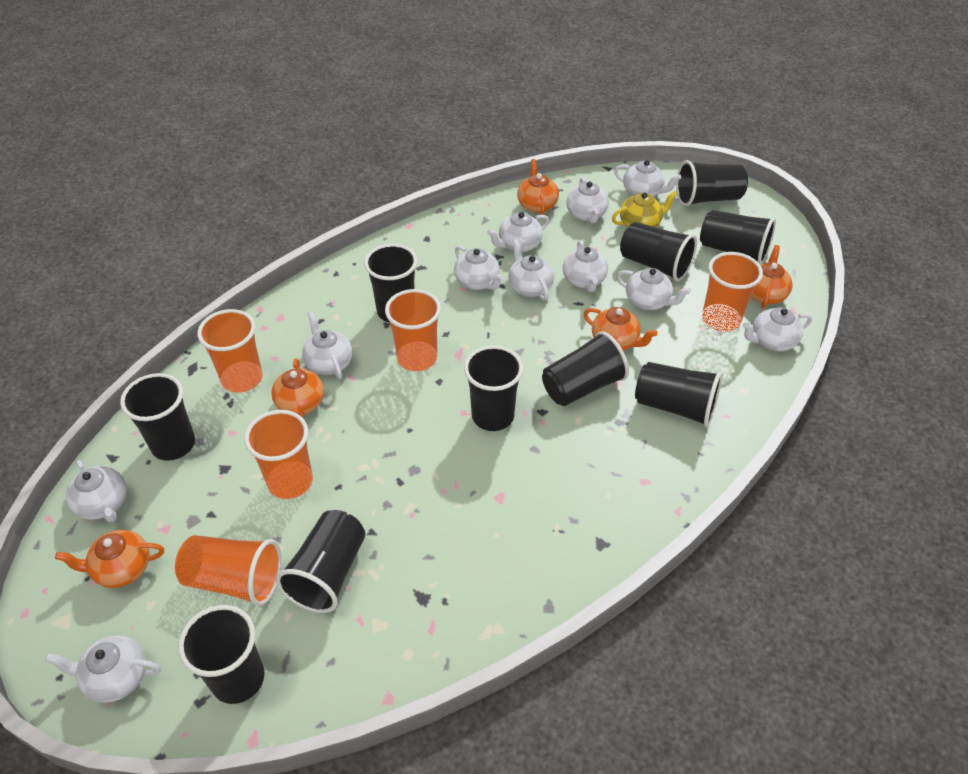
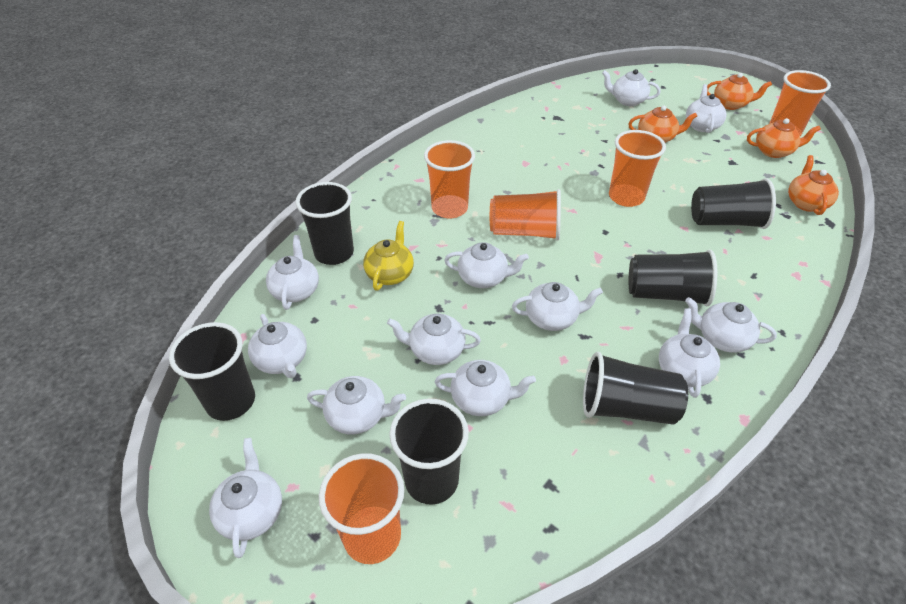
black cup: 10 -> 6
orange teapot: 5 -> 4
white teapot: 11 -> 12

